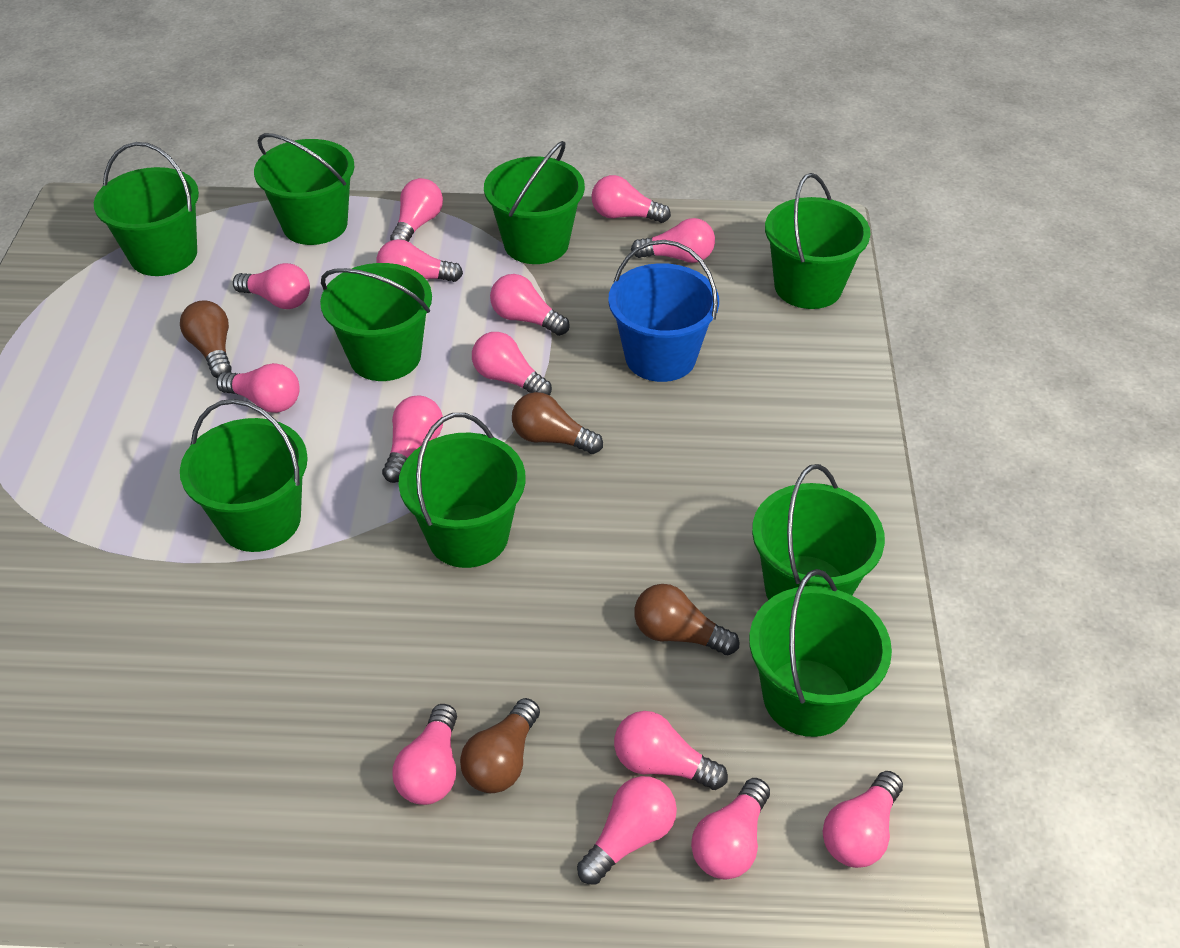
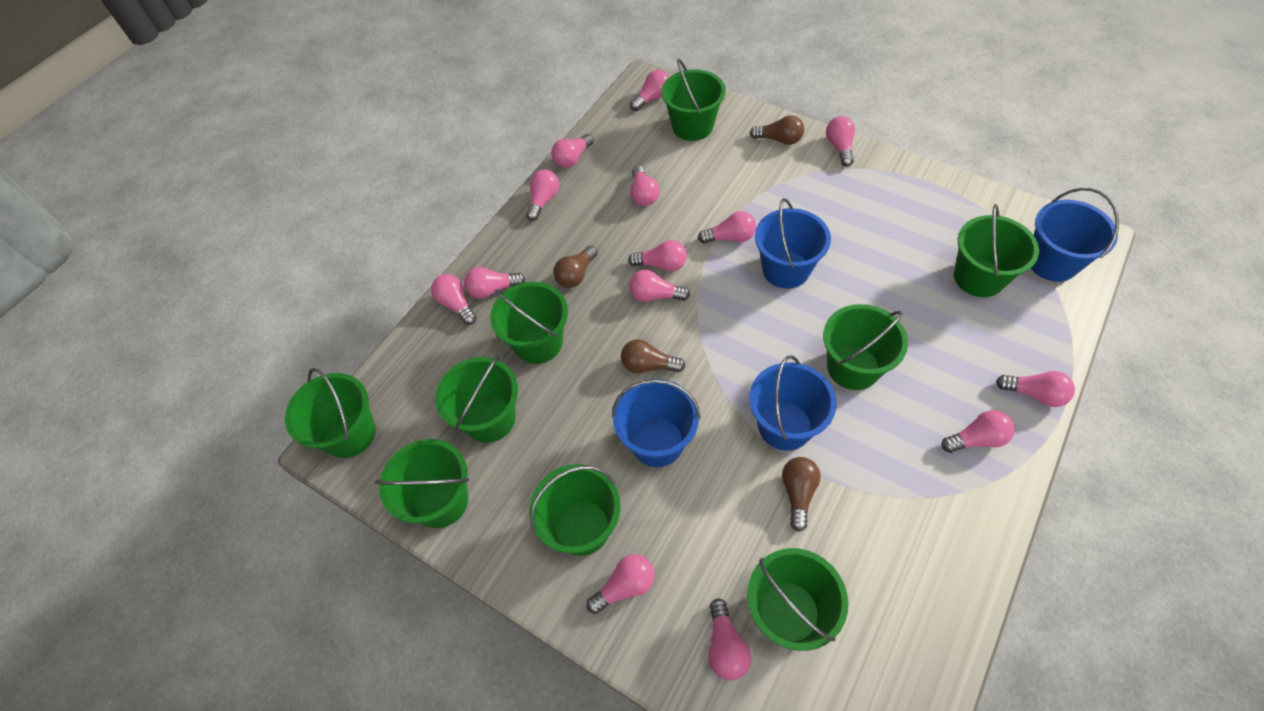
blue bucket: 1 -> 4

